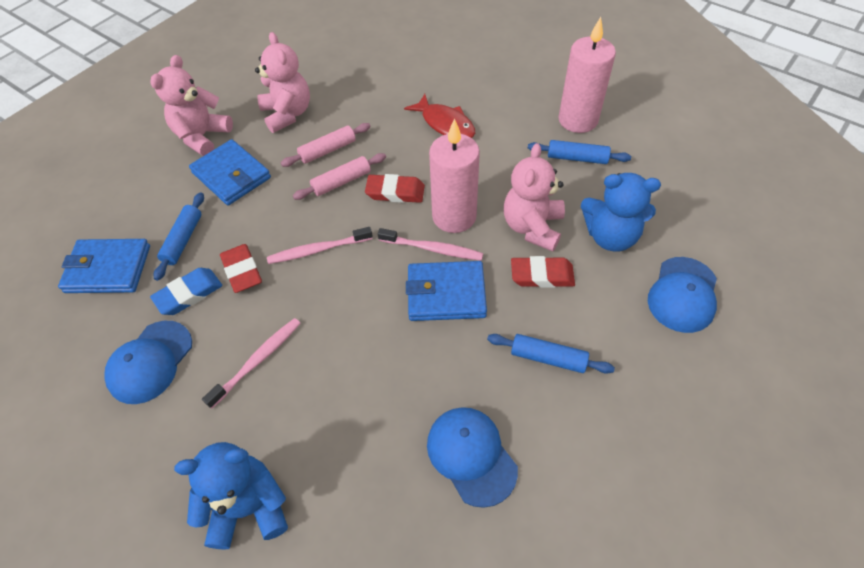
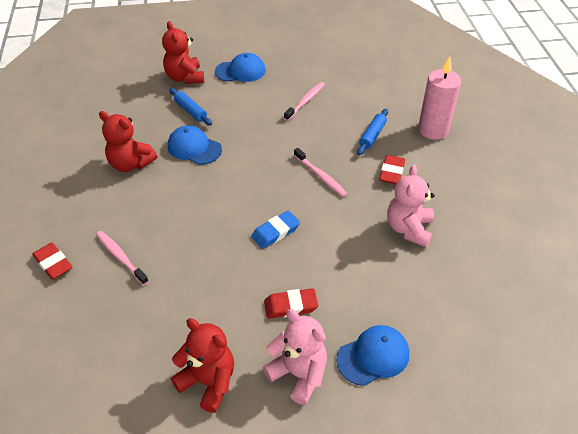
blue rolling pin: 3 -> 2
blue teddy bear: 2 -> 0
blue wallet: 3 -> 0
pink candle: 2 -> 1
pink rolling pin: 2 -> 0
pink teddy bear: 3 -> 2
red fish: 1 -> 0
red teddy bear: 0 -> 3

